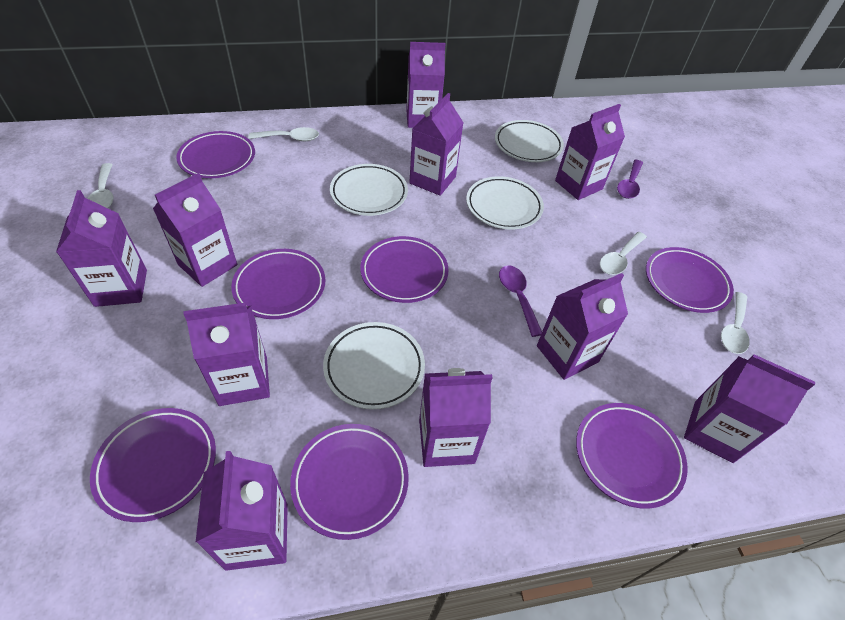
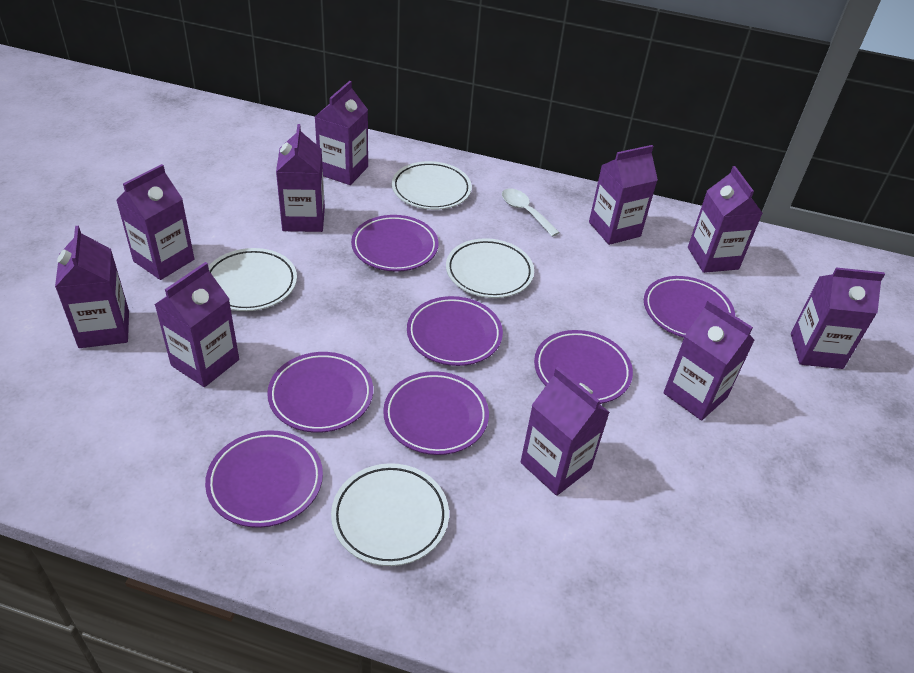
purple spoon: 2 -> 0
white spoon: 4 -> 1

